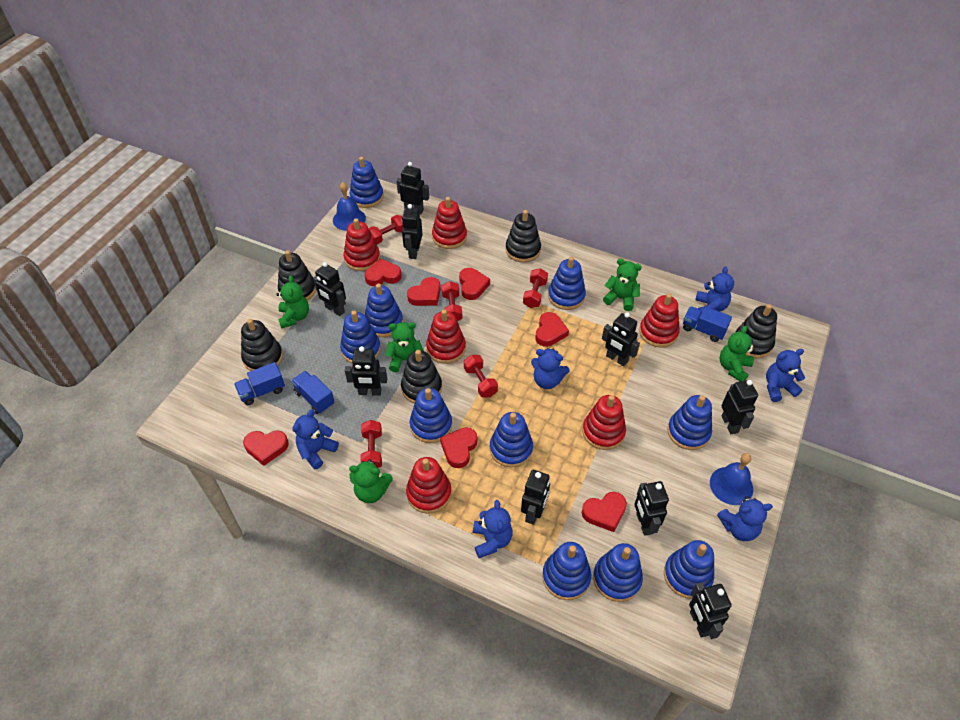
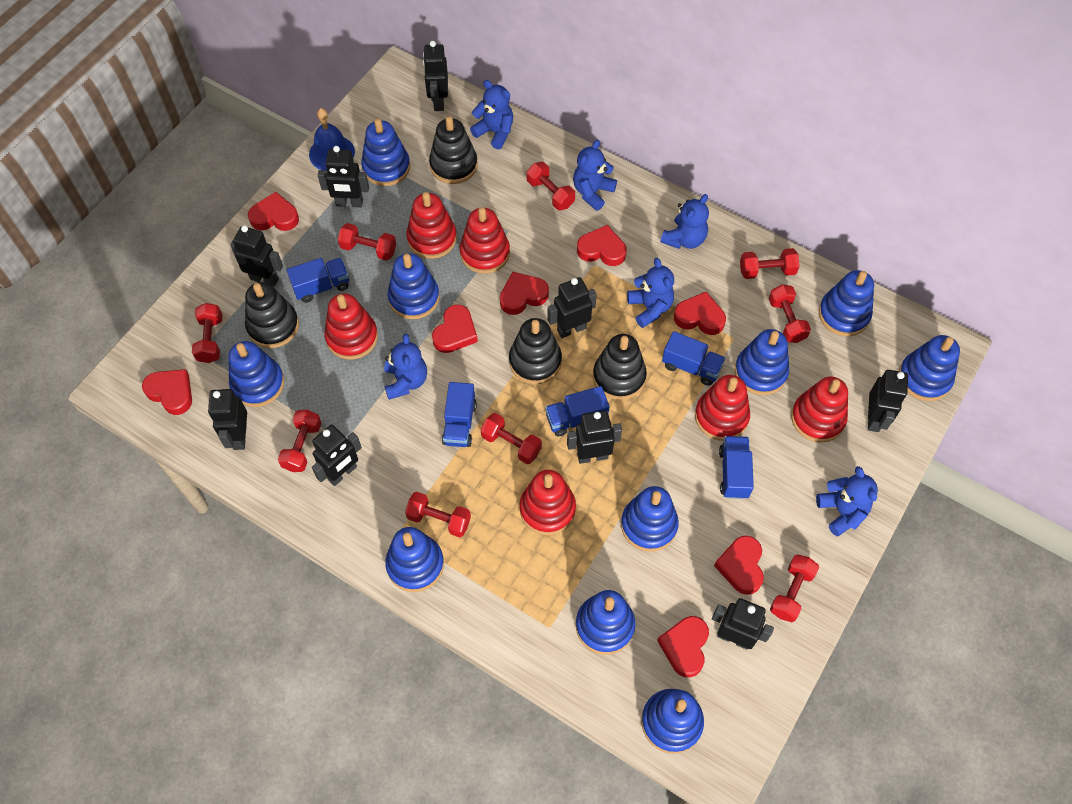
black stacking toy: 5 -> 4
blue bell: 2 -> 1
blue truck: 3 -> 5
green teddy bear: 5 -> 0
red dumbbell: 5 -> 9
red heart: 7 -> 8

